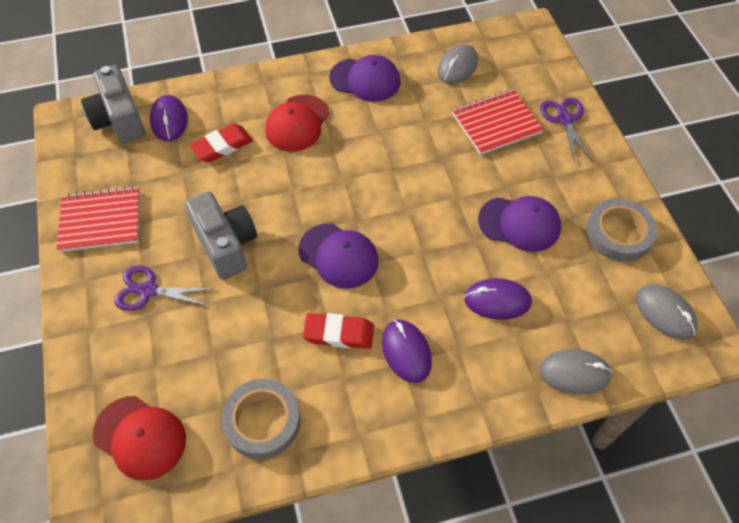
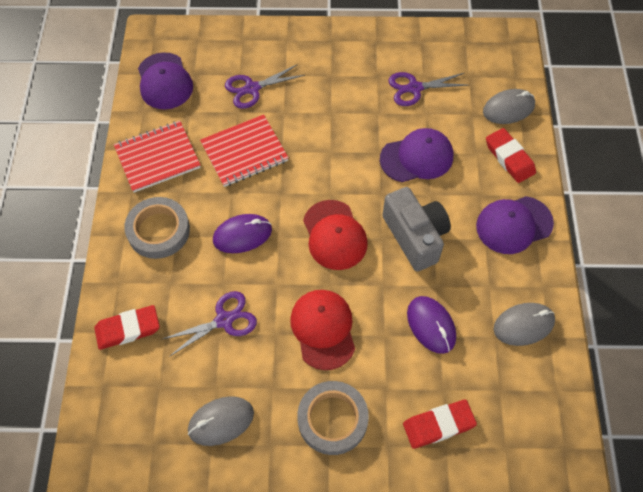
grey camera: 2 -> 1
purple mouse: 3 -> 2
purple scissors: 2 -> 3
red eraser: 2 -> 3

